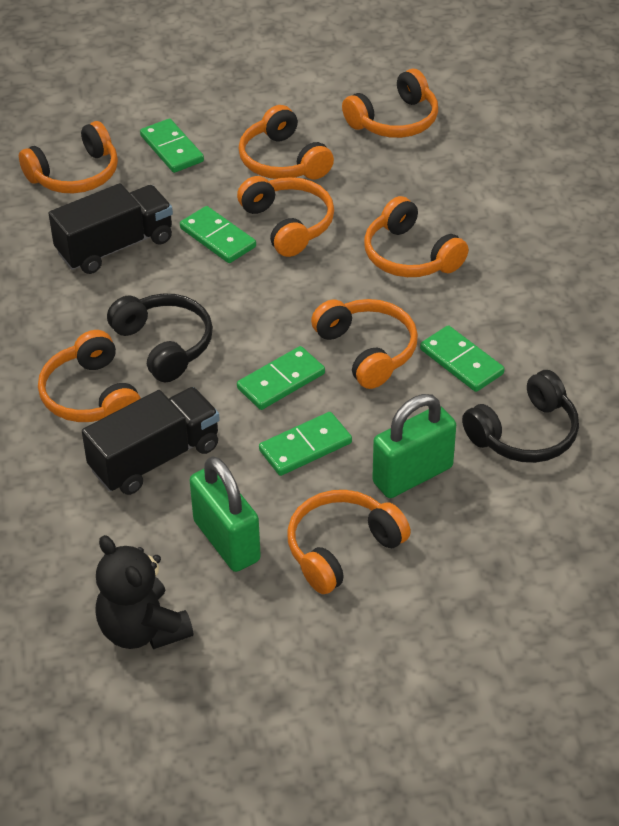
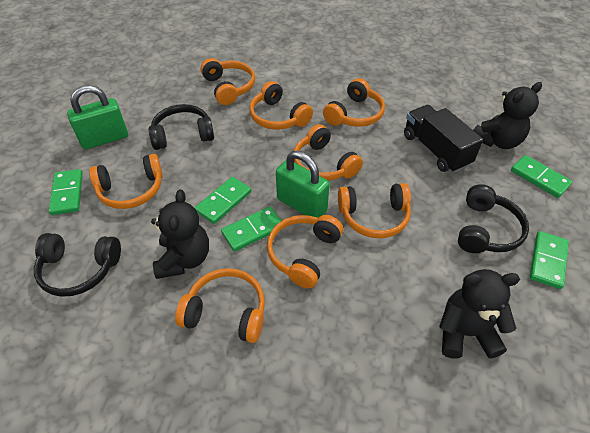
black headphones: 2 -> 3
black teddy bear: 1 -> 3
black truck: 2 -> 1

